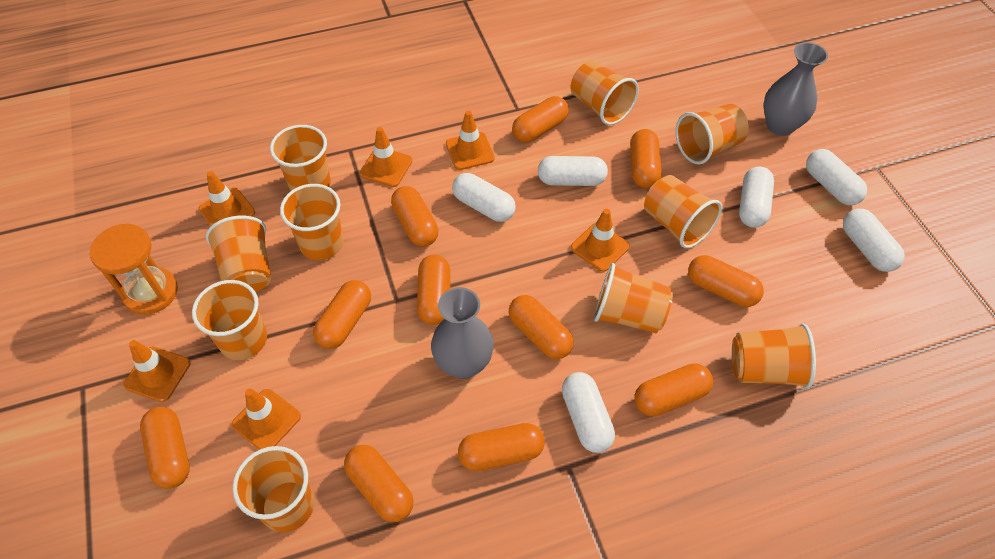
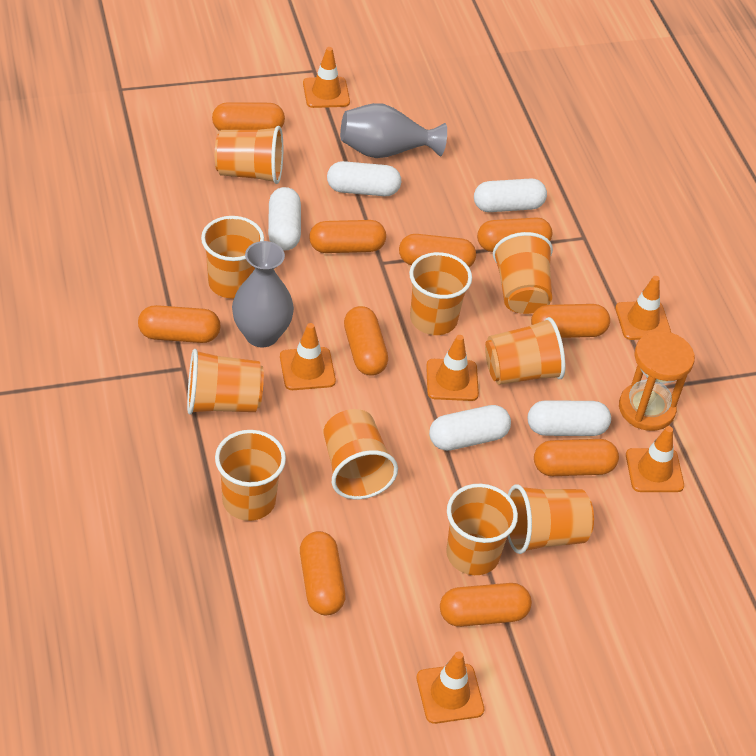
orange capsule: 11 -> 10
white capsule: 6 -> 5

